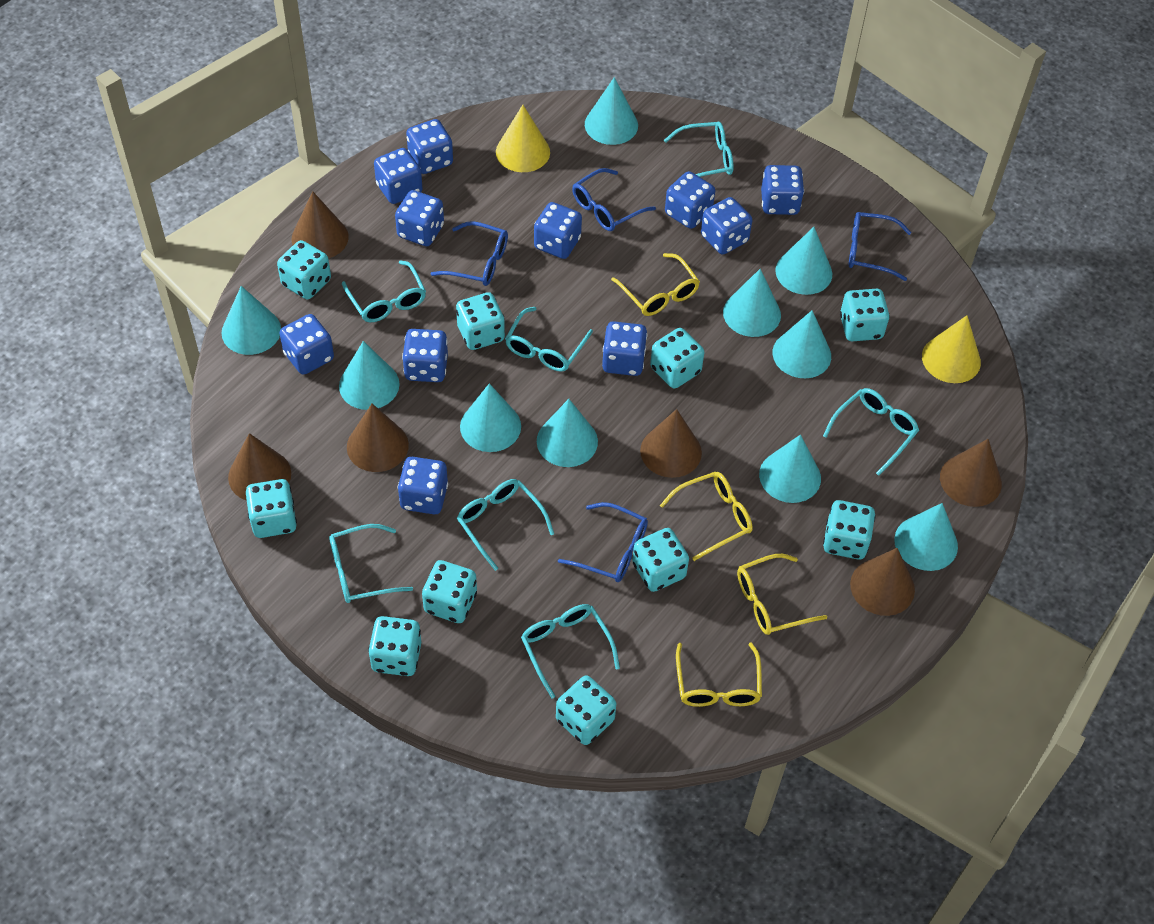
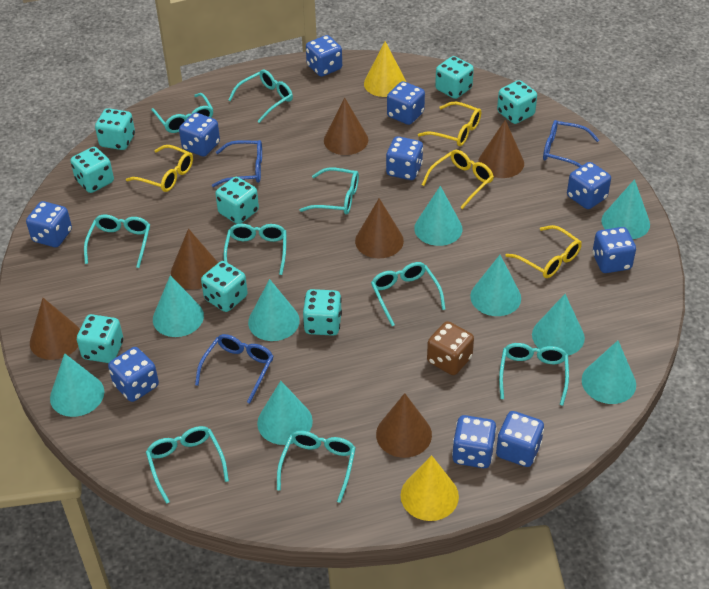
blue dice: 11 -> 10
blue glasses: 4 -> 3
brown dice: 0 -> 1
turquoise cone: 10 -> 9
turquoise dice: 10 -> 8
turquoise glasses: 7 -> 9

